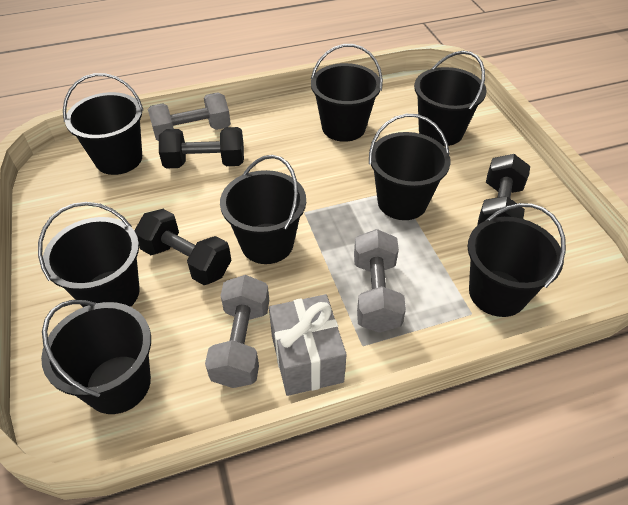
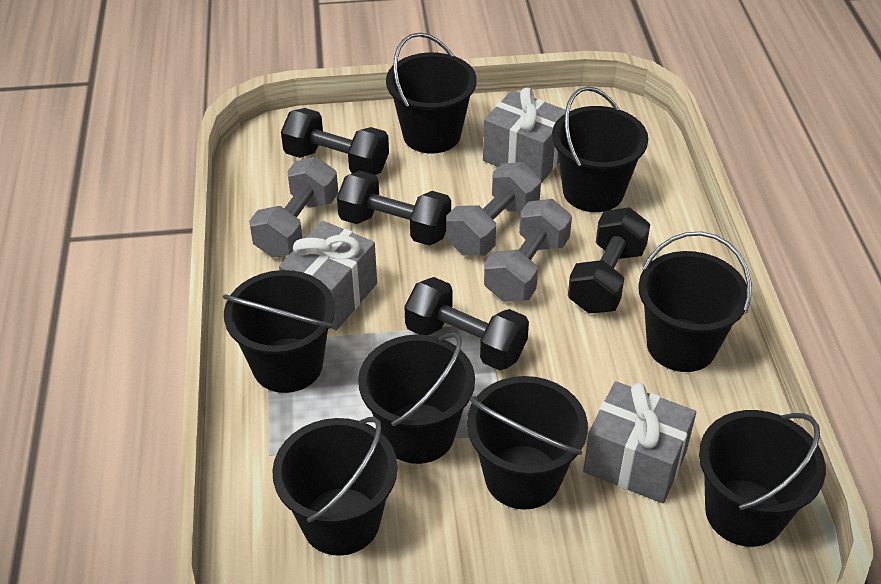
black dumbbell: 3 -> 4
grey gift: 1 -> 3

